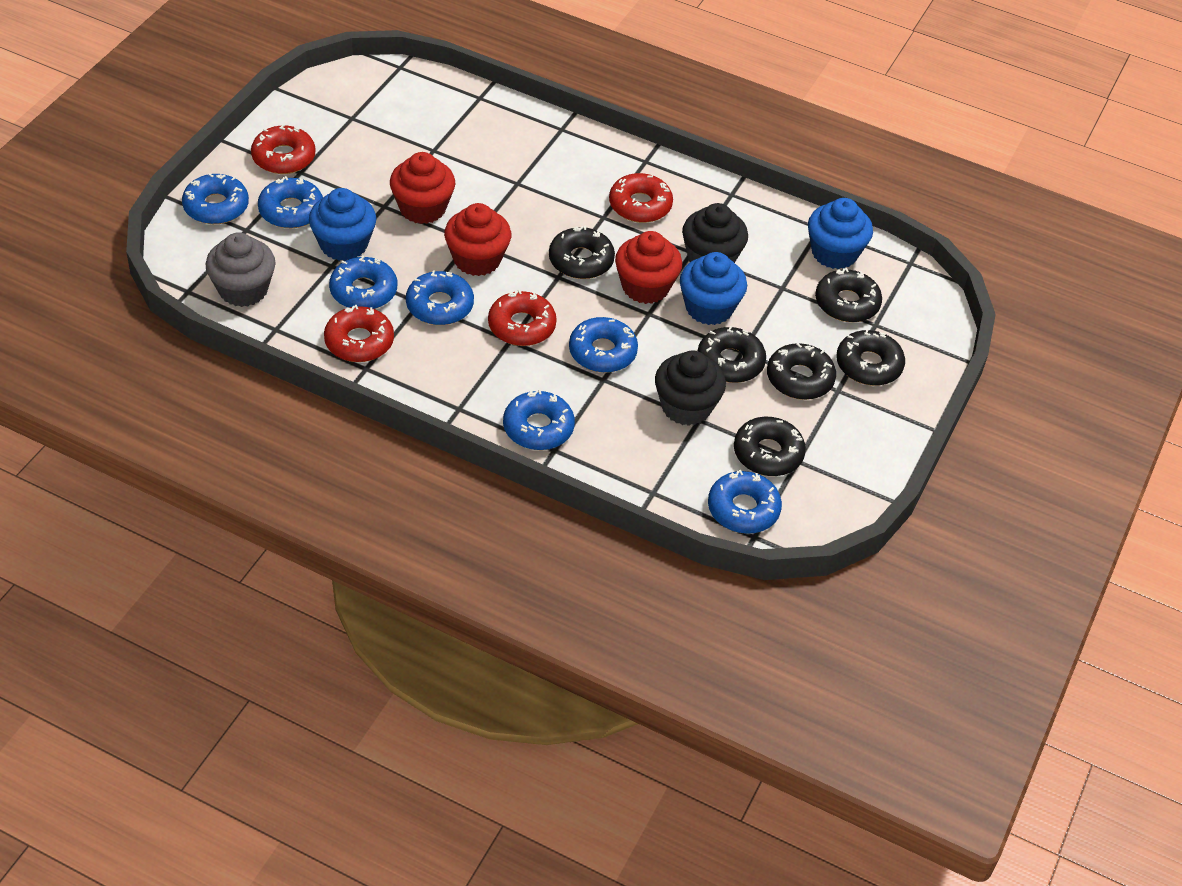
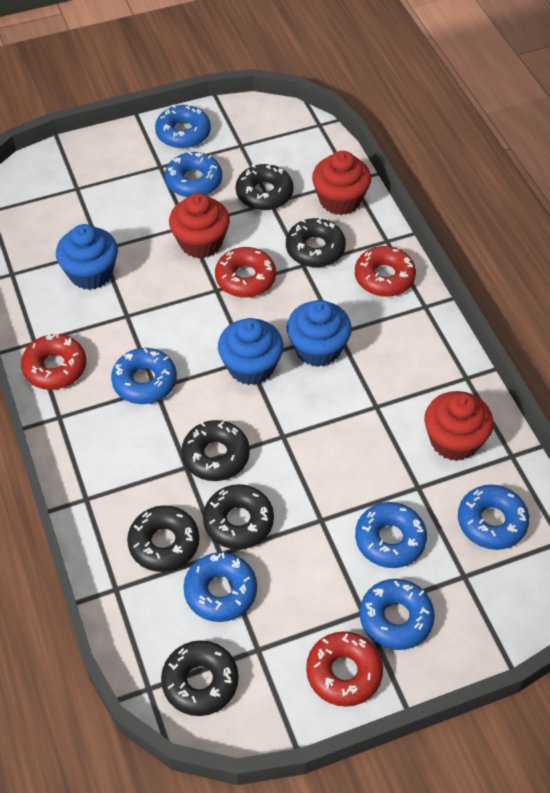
black cupcake: 2 -> 0
grey cupcake: 1 -> 0

